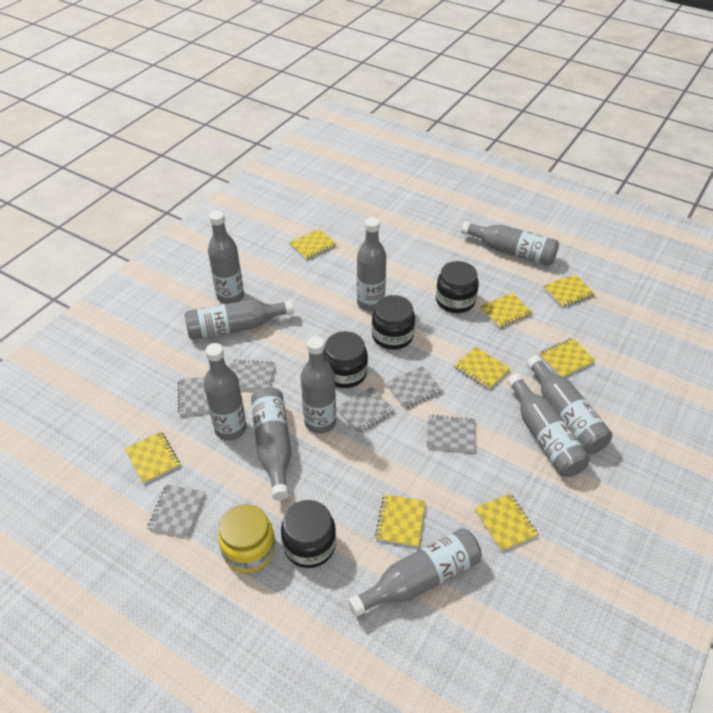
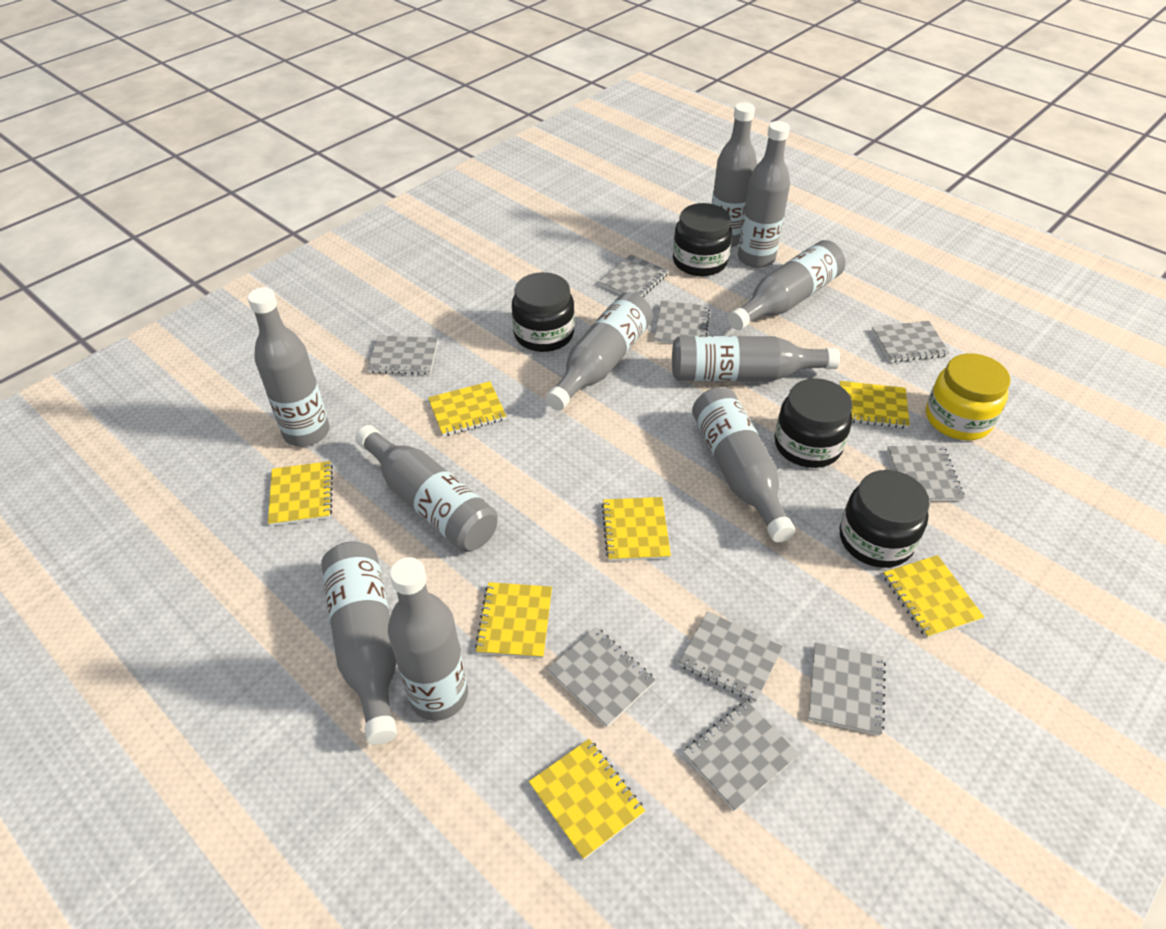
grey notebook: 6 -> 9
yellow notebook: 8 -> 7

